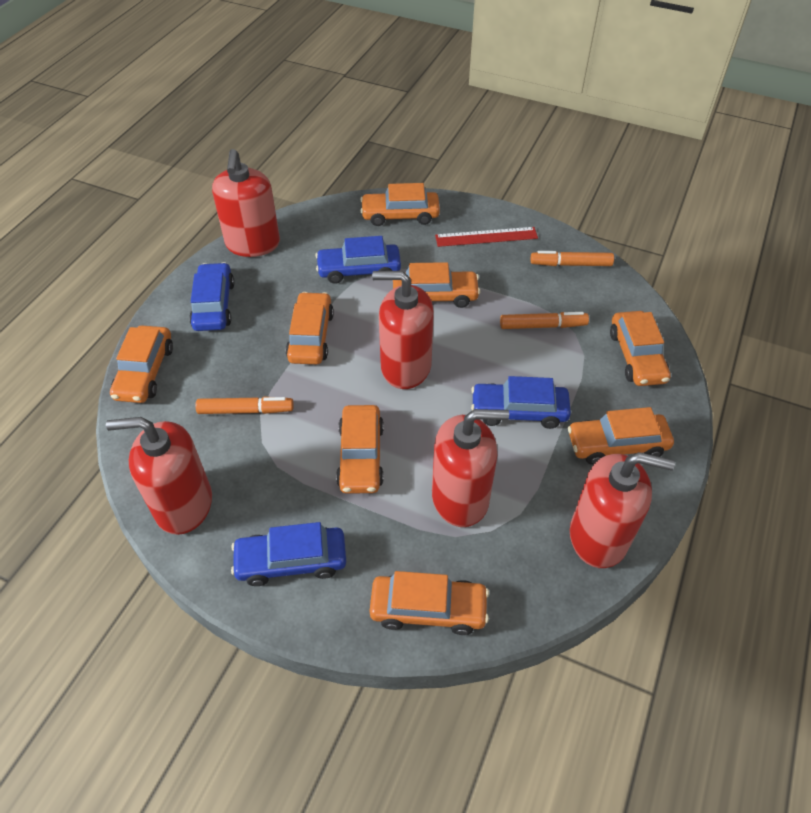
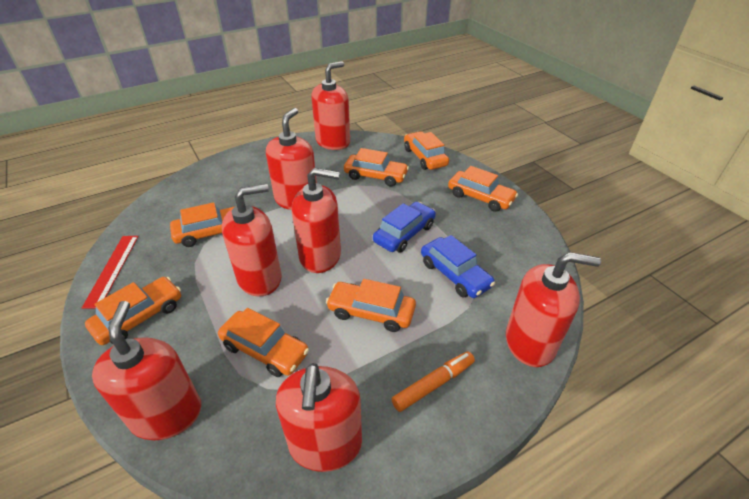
blue car: 4 -> 2
orange car: 8 -> 7
orange marker: 3 -> 1
red soap dispenser: 5 -> 7

